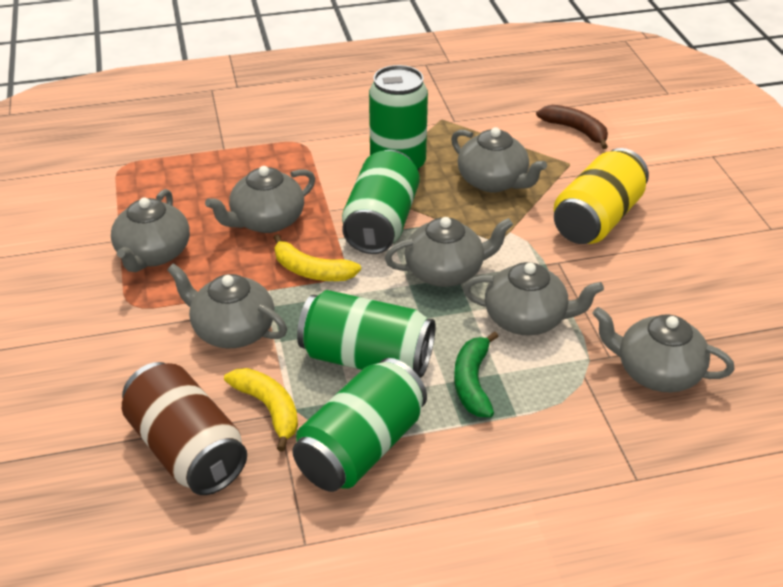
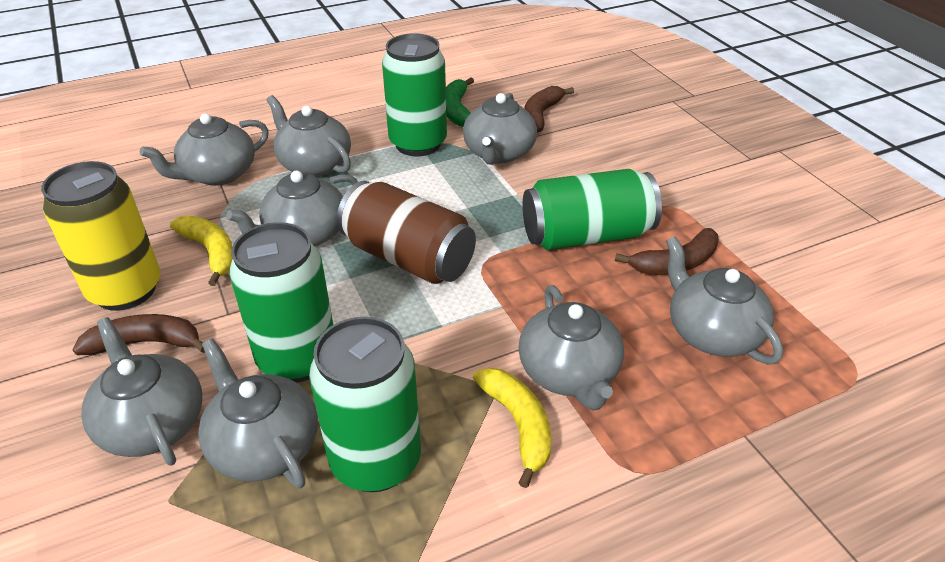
brown banana: 1 -> 3
grey teapot: 7 -> 8

